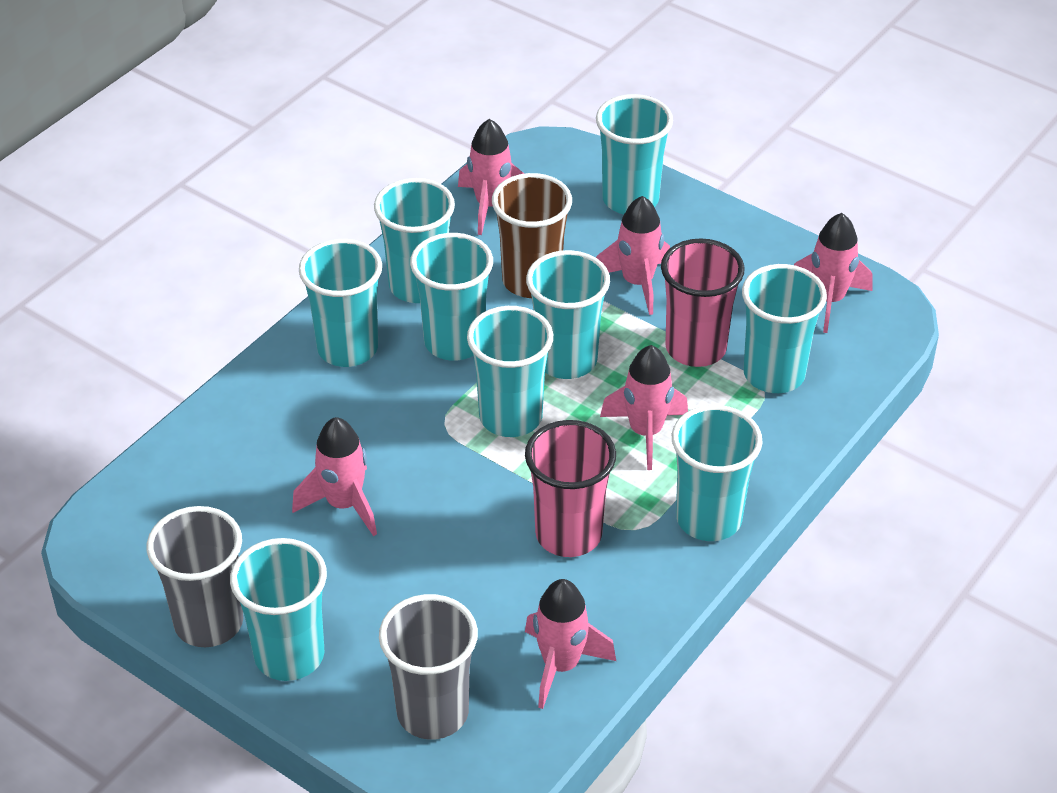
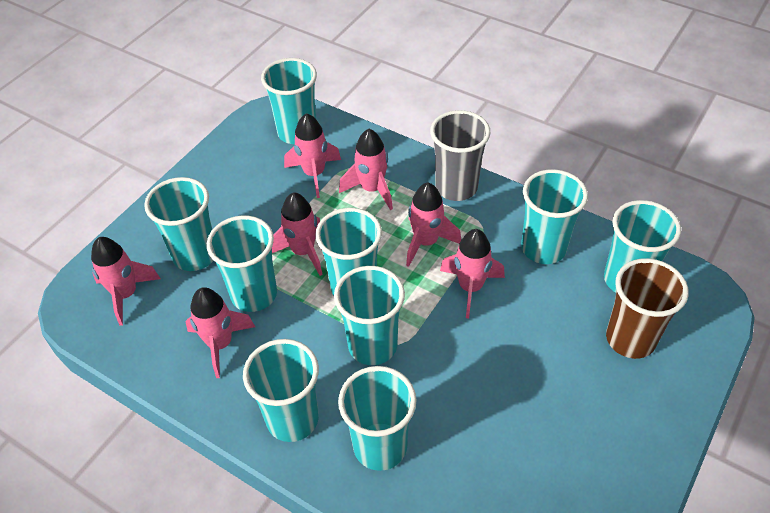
grey cup: 2 -> 1
pink cup: 2 -> 0
pink rocket: 6 -> 7

